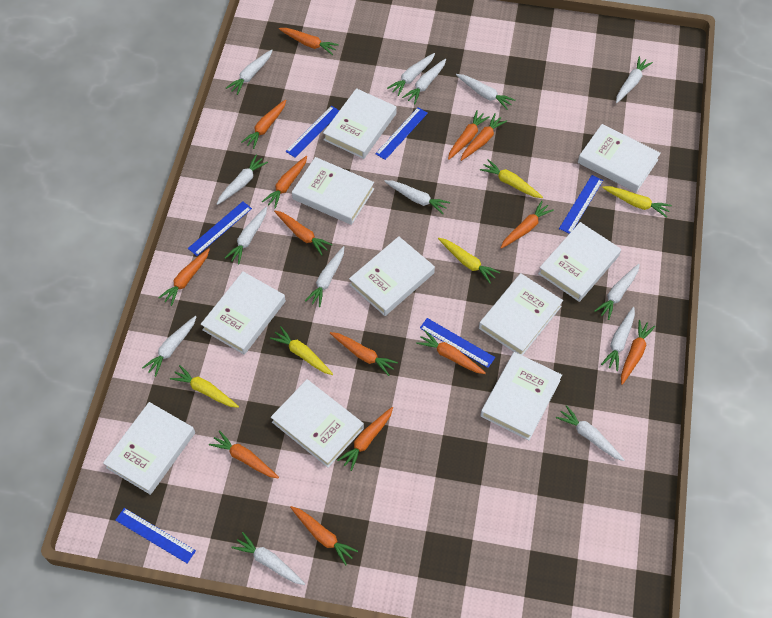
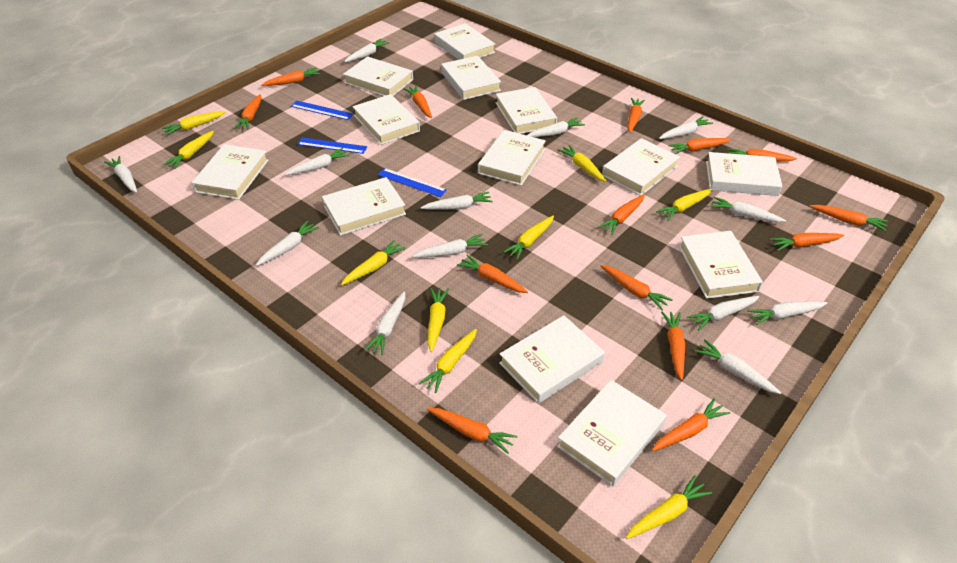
blue ruler: 6 -> 3
white book: 10 -> 13
white carrot: 14 -> 13
yellow carrot: 5 -> 9

